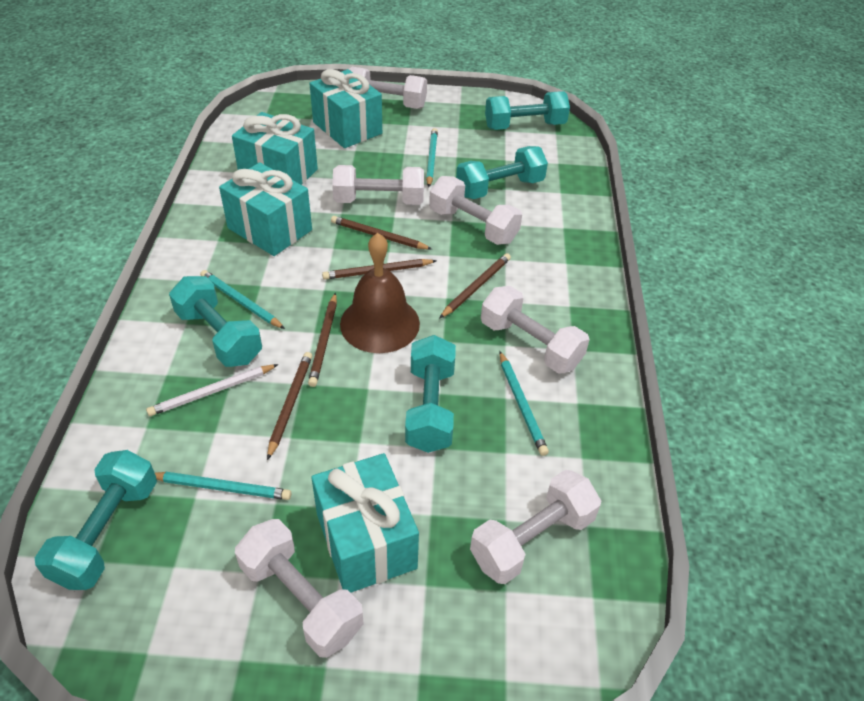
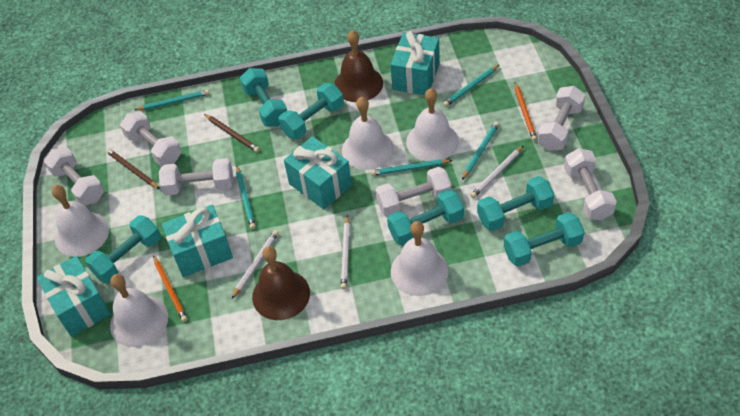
brown bell: 1 -> 2
brown pencil: 5 -> 2
orange pencil: 0 -> 2
turquoise dumbbell: 5 -> 6
turquoise pencil: 4 -> 5
white bell: 0 -> 5
white pencil: 1 -> 3

